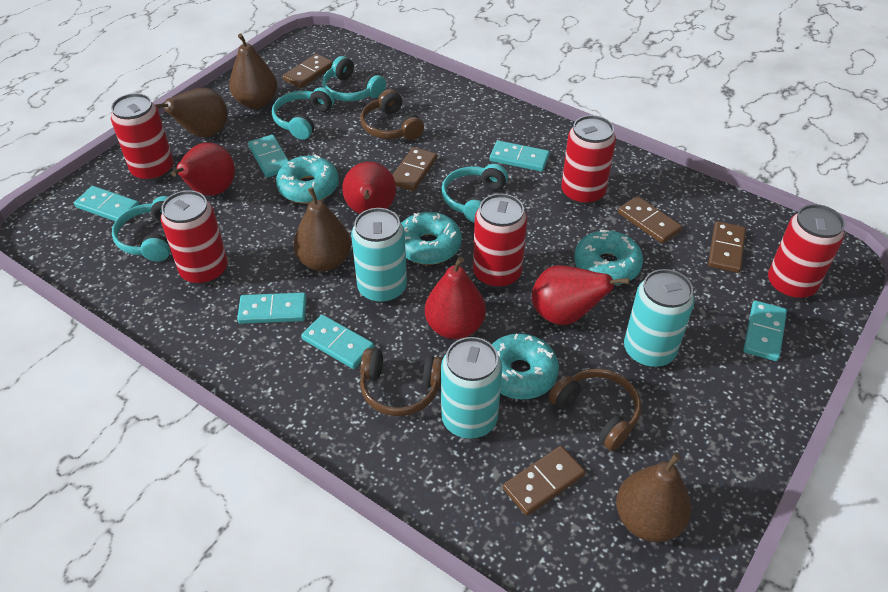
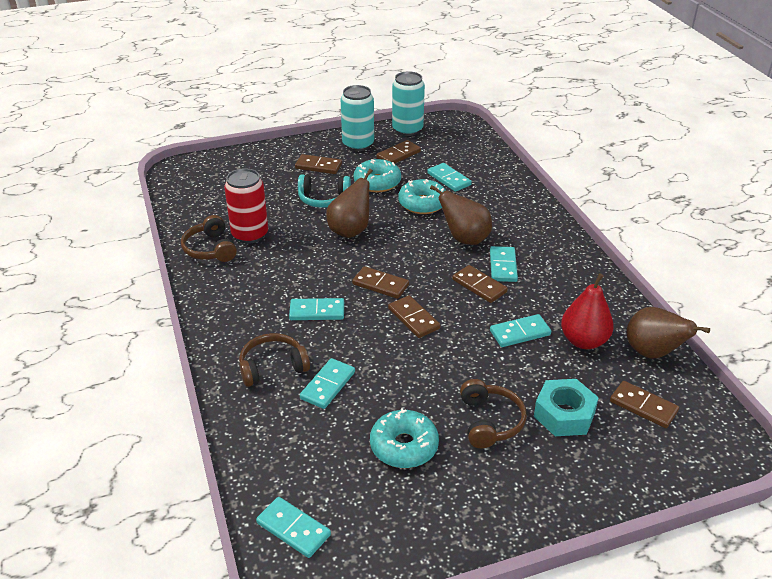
brown domino: 5 -> 6
brown pear: 4 -> 3
red can: 5 -> 1
red pear: 4 -> 1
turquoise can: 3 -> 2
turquoise donut: 4 -> 3
turquoise headphones: 4 -> 1
turquoise nut: 0 -> 1

